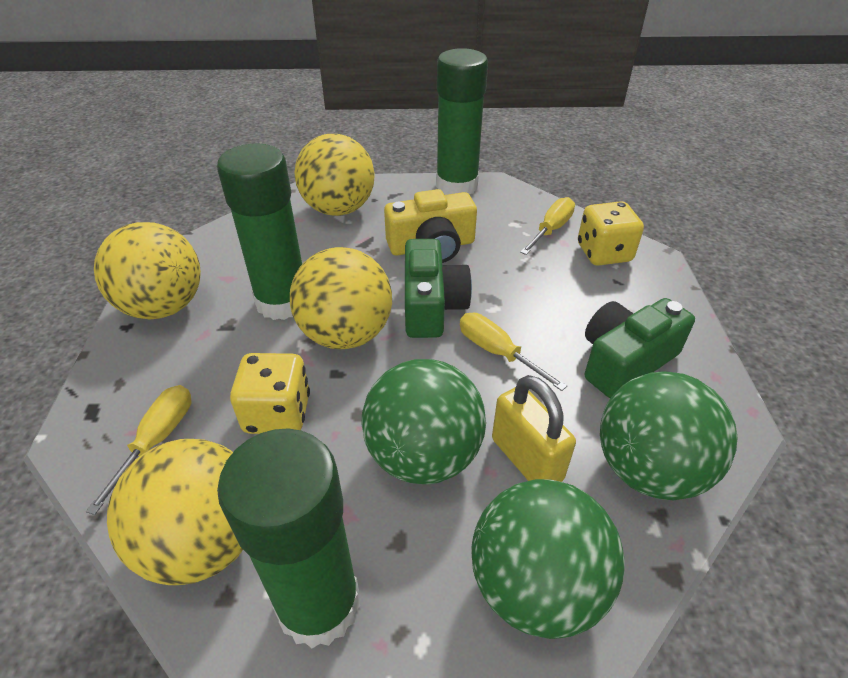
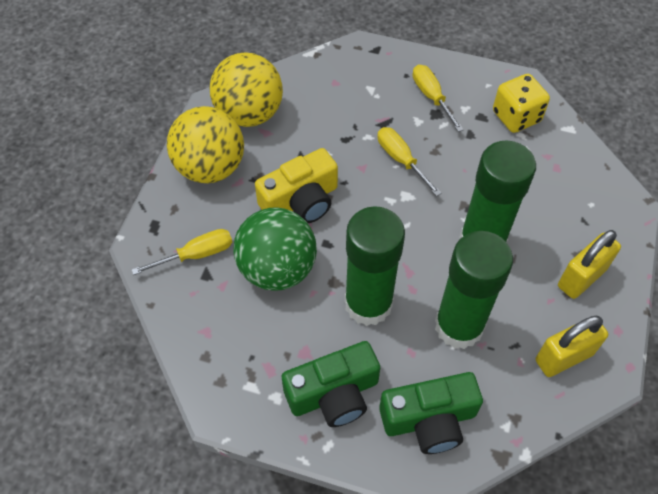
green ball: 3 -> 1
yellow ball: 4 -> 2
yellow dice: 2 -> 1
yellow padlock: 1 -> 2

